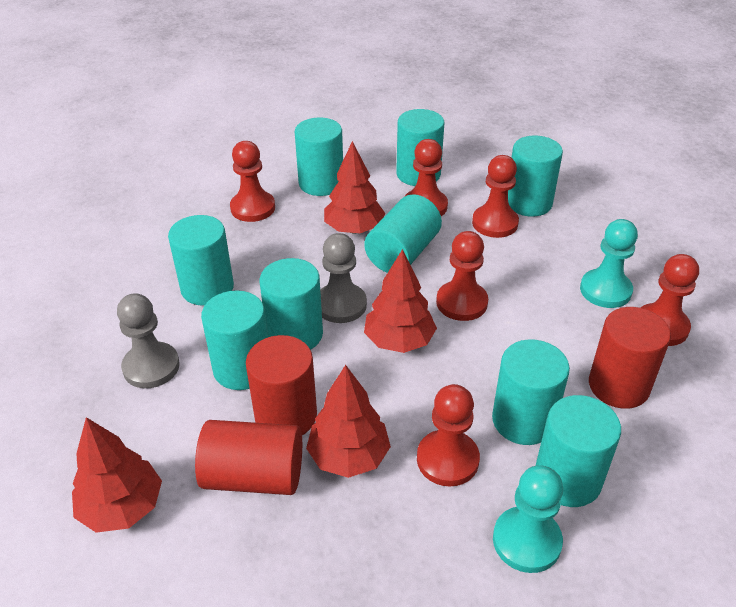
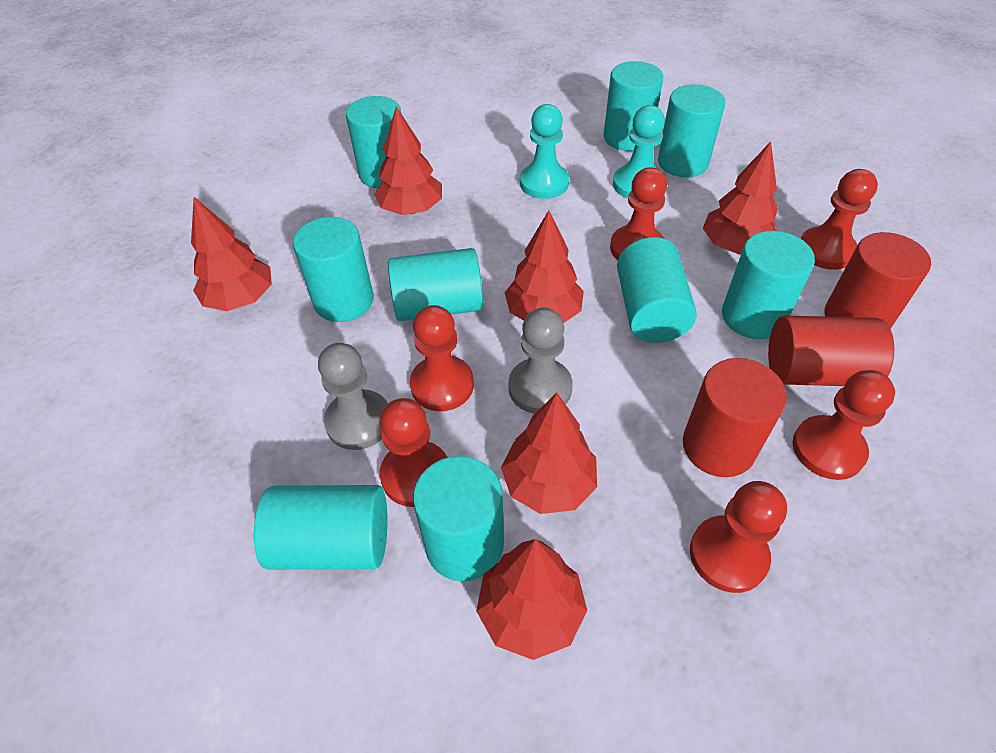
red tree: 4 -> 6

